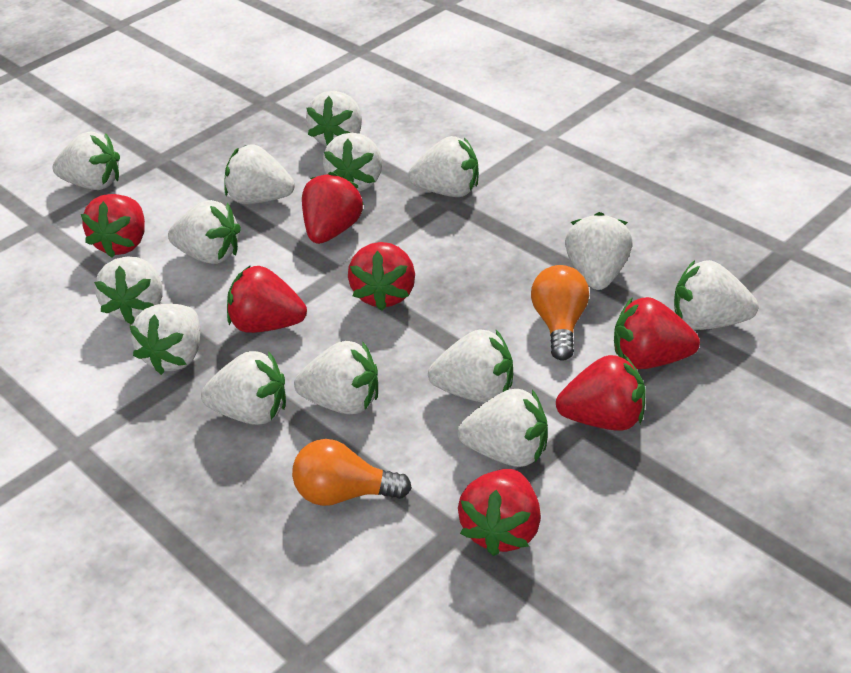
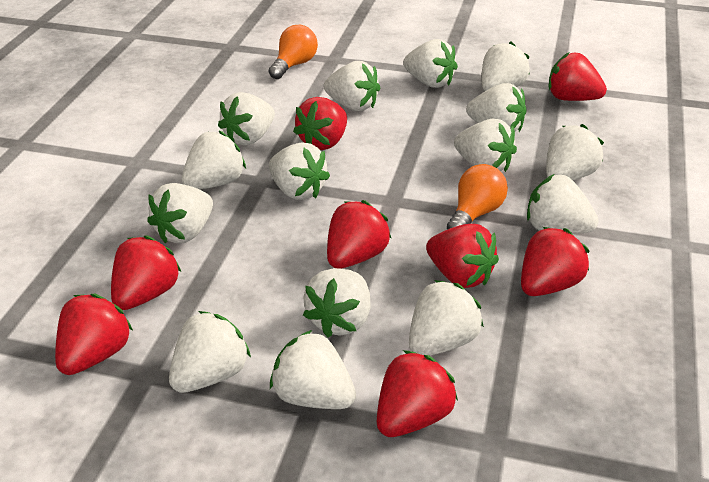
red strawberry: 7 -> 8
white strawberry: 14 -> 15

